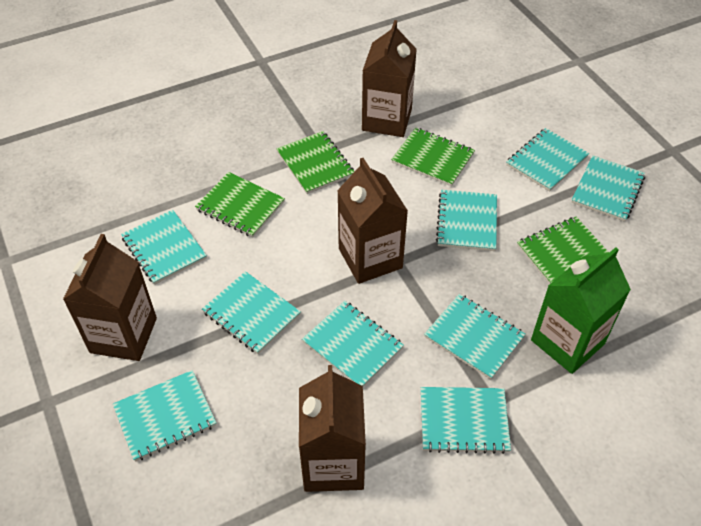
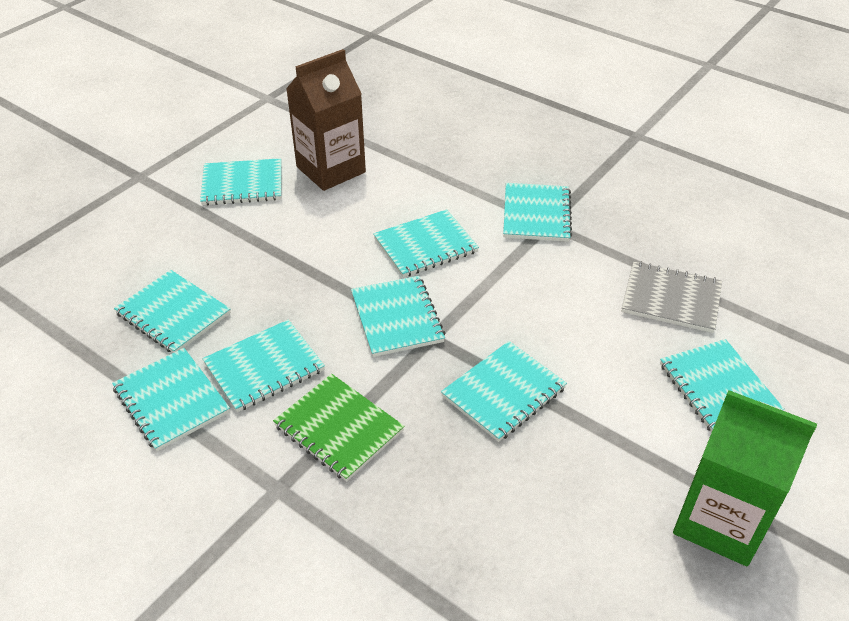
brown carton: 4 -> 1
green notebook: 4 -> 1
grey notebook: 0 -> 1

